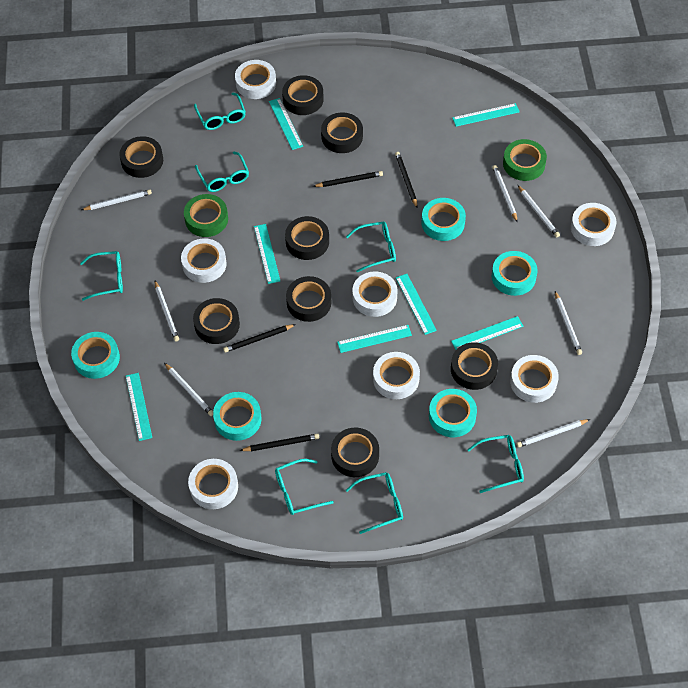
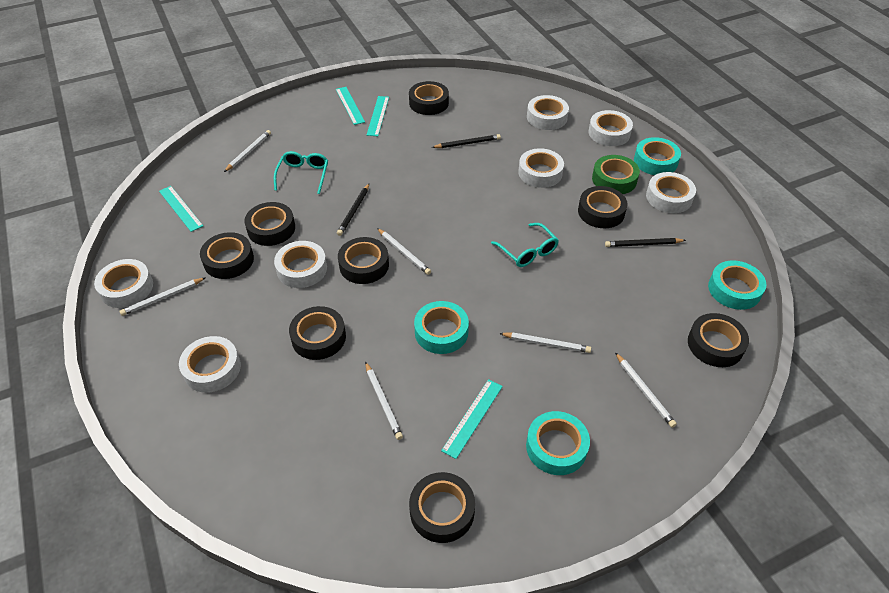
black pencil: 4 -> 3
green tape: 2 -> 1
turquoise glasses: 7 -> 2
turquoise ruler: 7 -> 4
turquoise tape: 5 -> 4
white pencil: 7 -> 6

